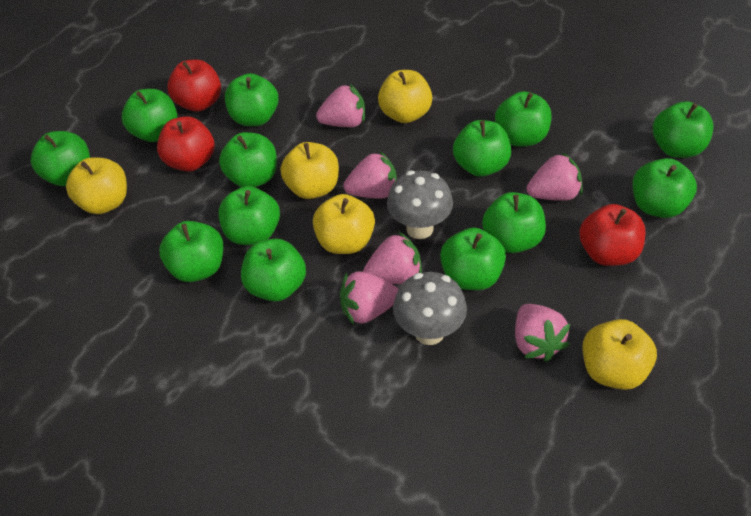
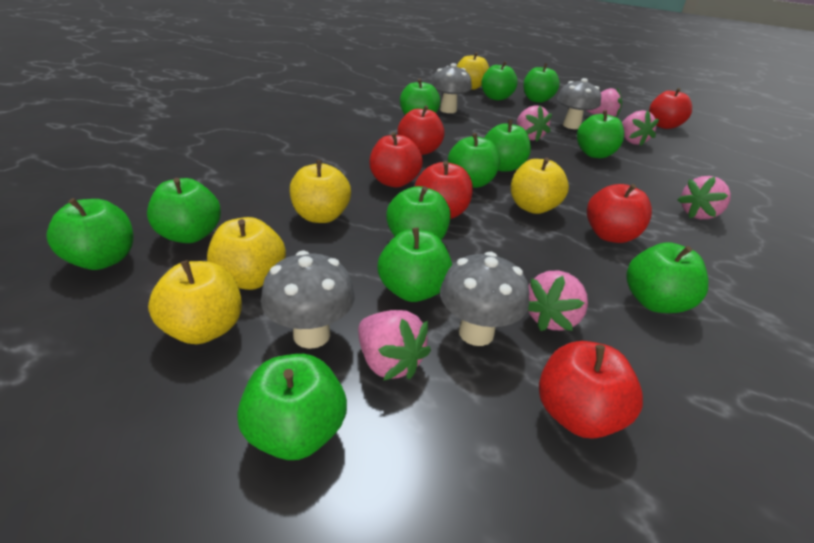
green apple: 13 -> 12
grey mushroom: 2 -> 4
red apple: 3 -> 6

